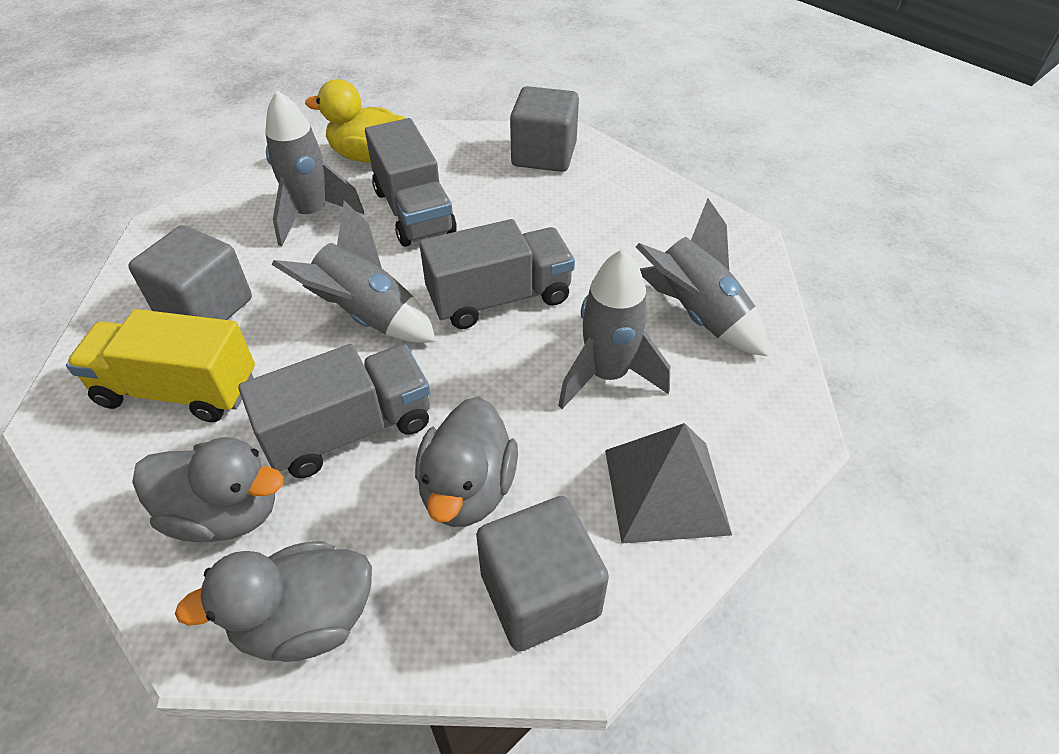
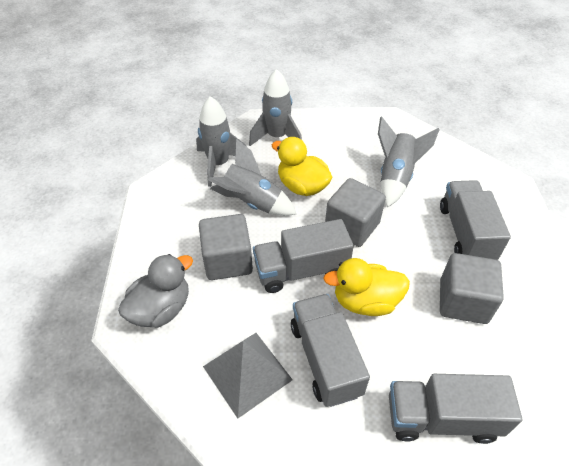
grey duck: 3 -> 1
grey truck: 3 -> 4
yellow duck: 1 -> 2
yellow truck: 1 -> 0

